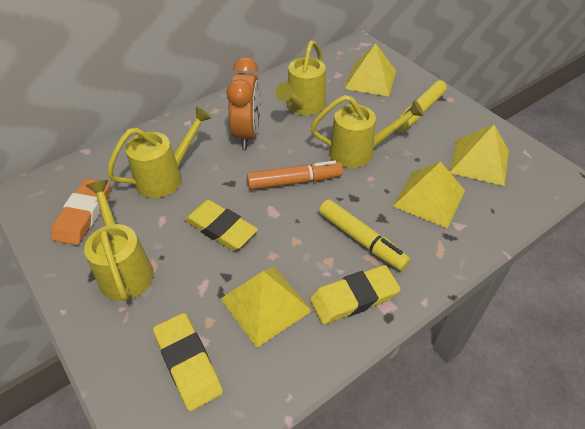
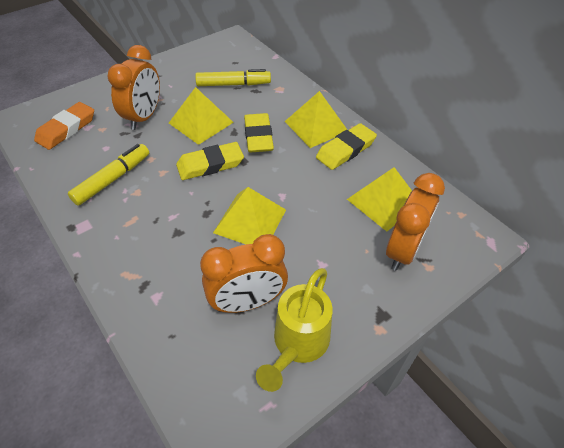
orange clock: 1 -> 3
orange marker: 1 -> 0
yellow watering can: 4 -> 1

